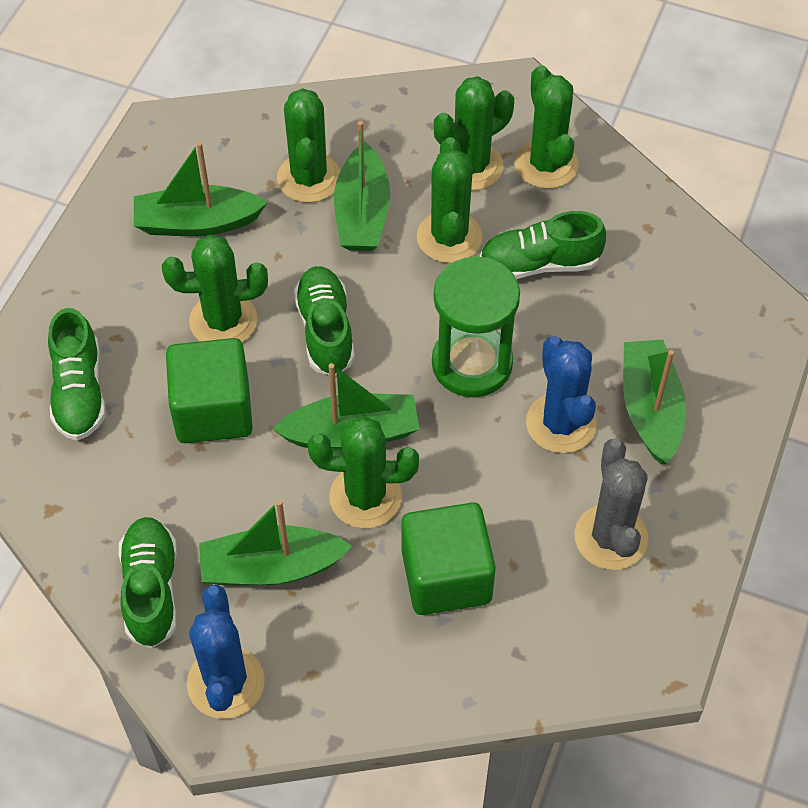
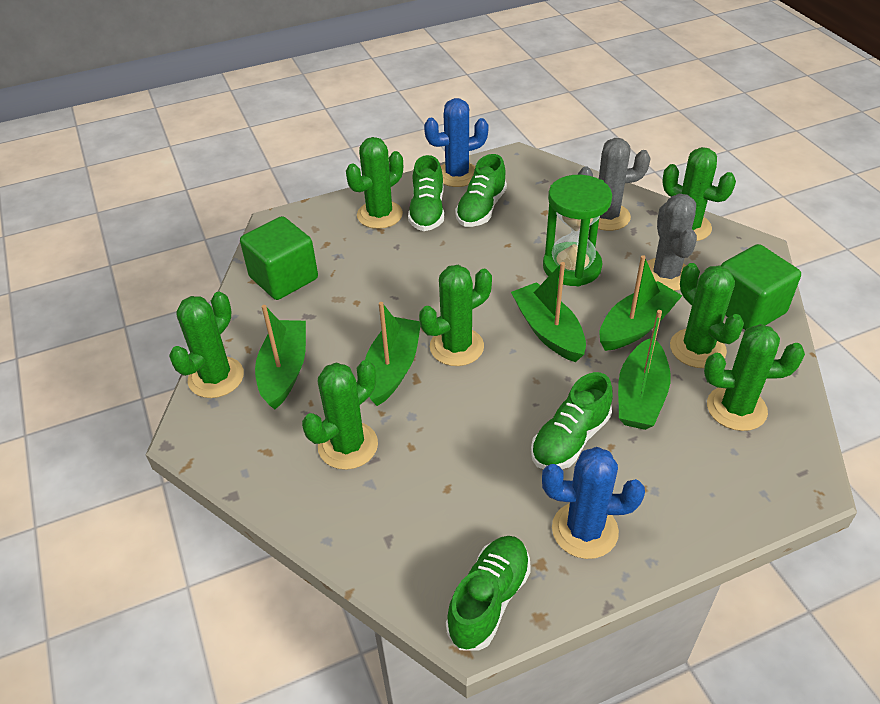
green cactus: 6 -> 7
grey cactus: 1 -> 2

